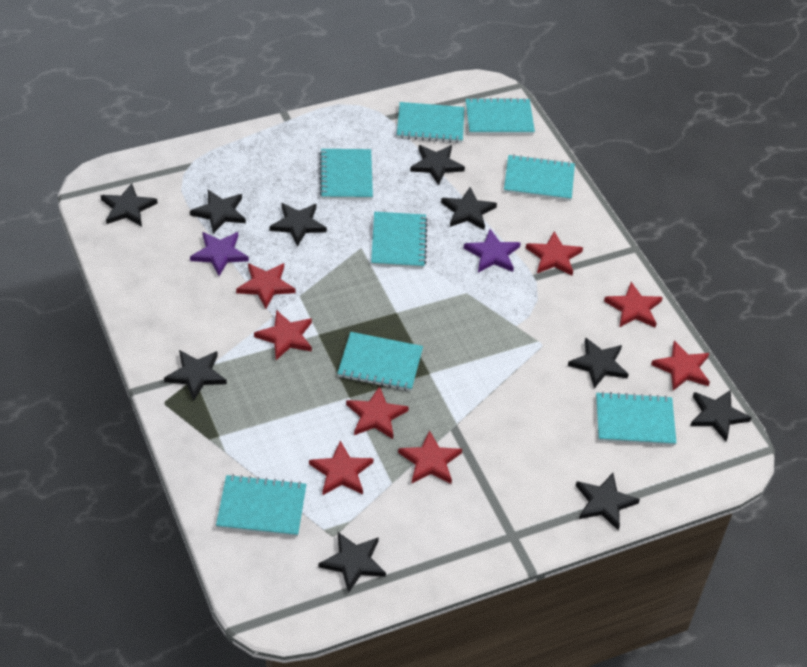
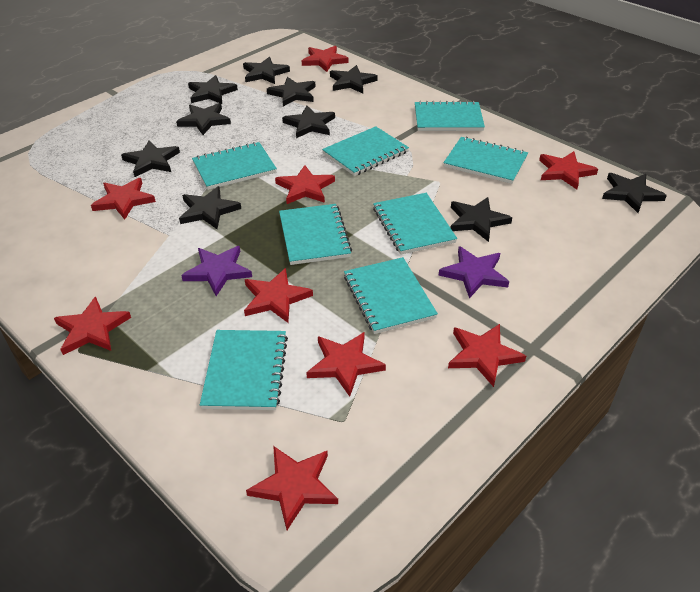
red star: 8 -> 9

